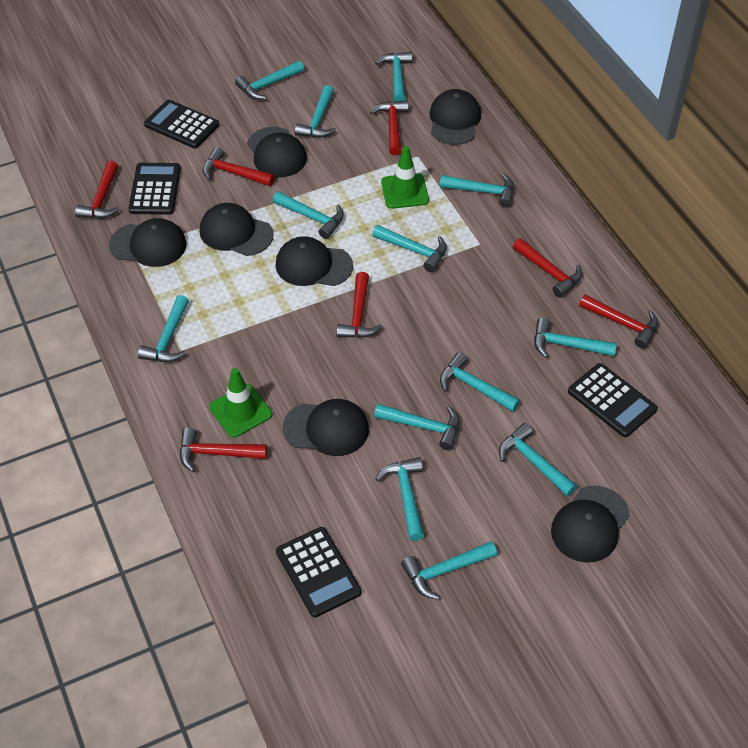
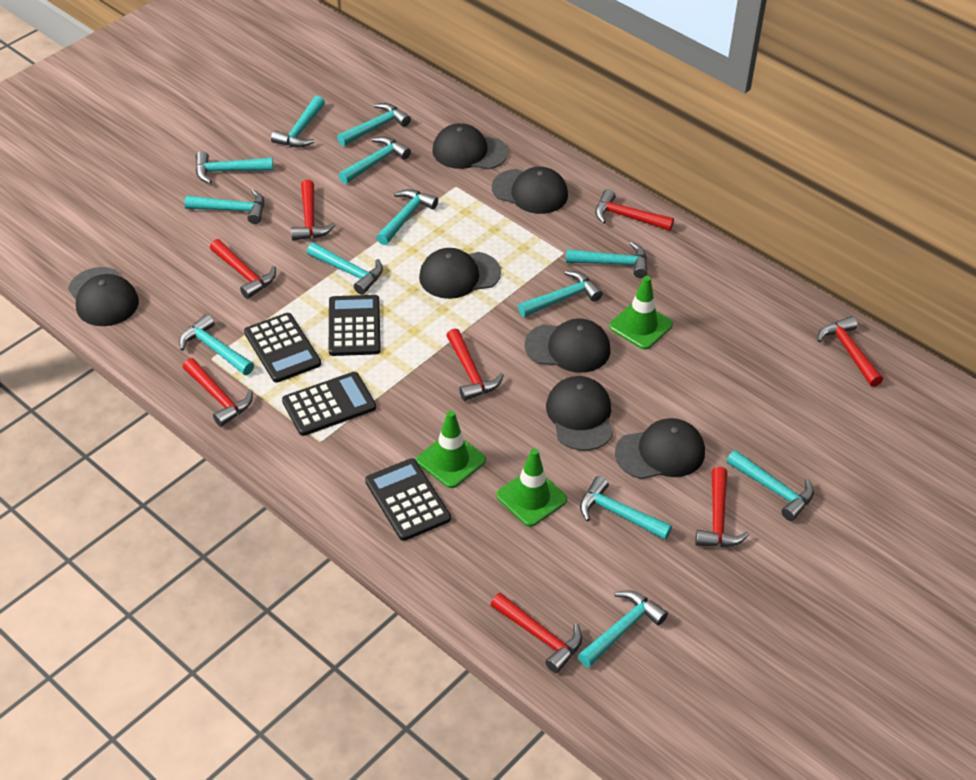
green traffic cone: 2 -> 3
red hammer: 7 -> 8

